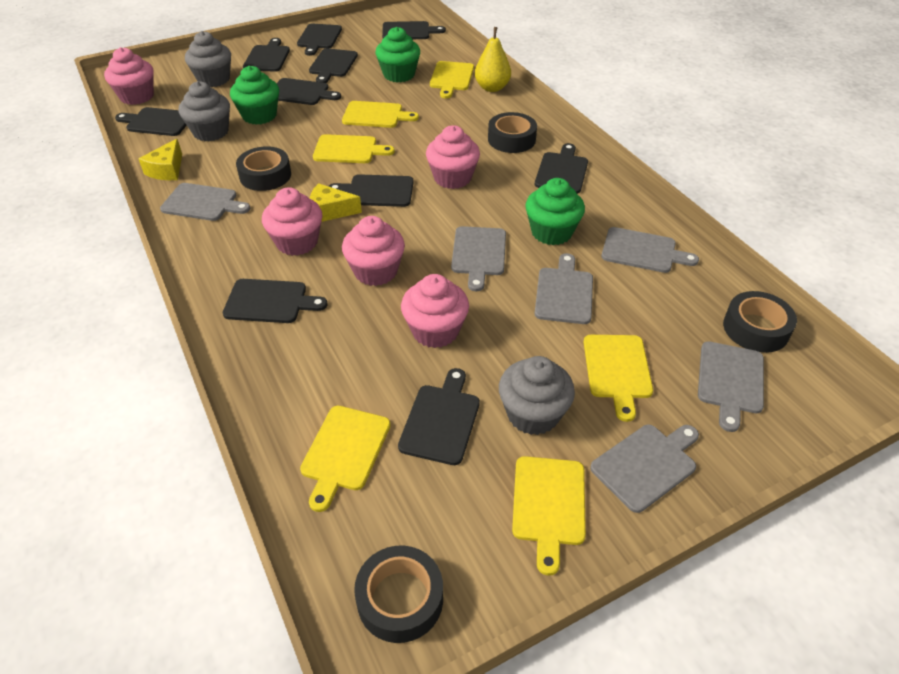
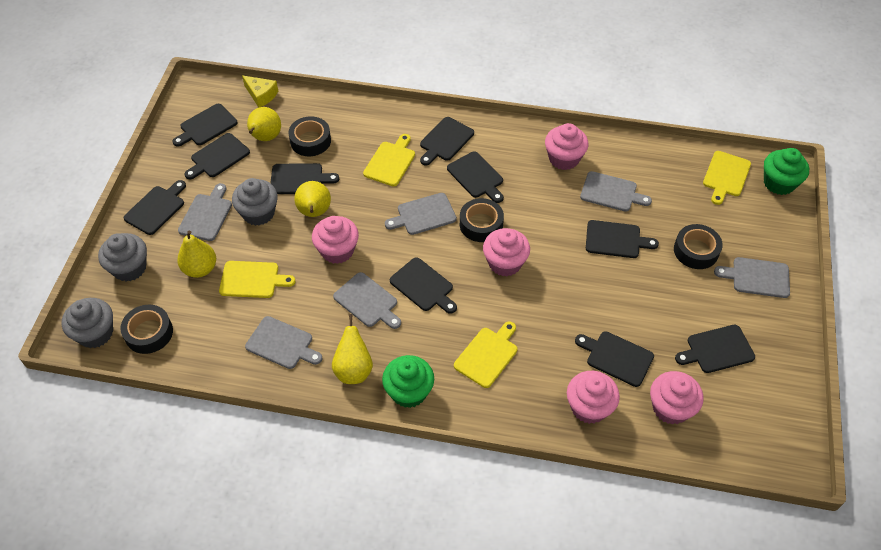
green cupcake: 3 -> 2
yellow cheese: 2 -> 1
yellow cutting board: 6 -> 4
yellow pear: 1 -> 4

